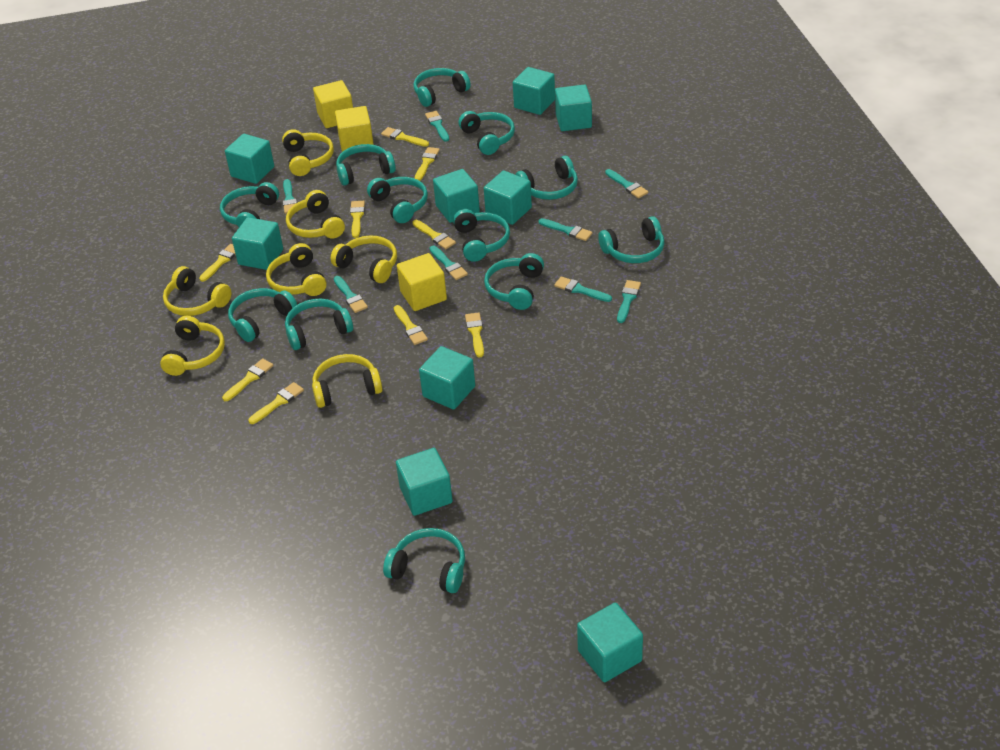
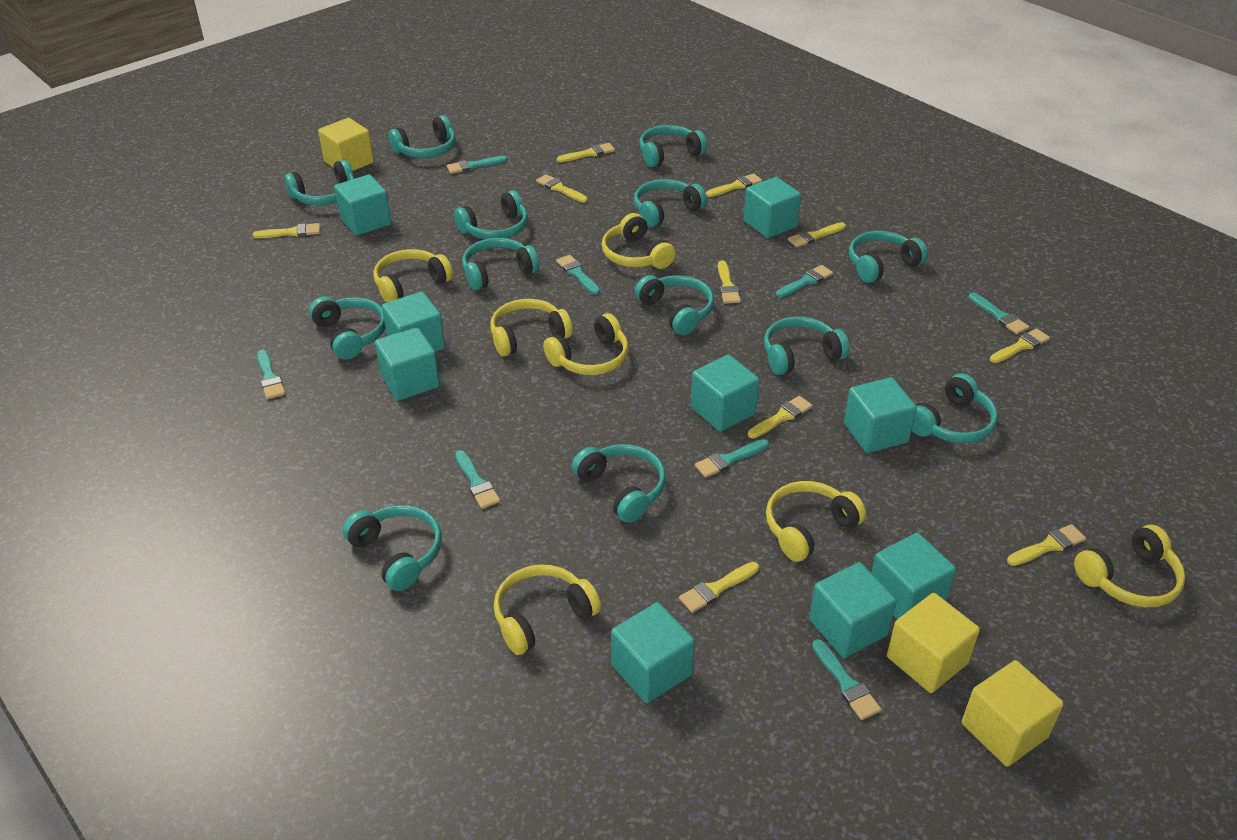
turquoise headphones: 12 -> 13
yellow brush: 9 -> 10

